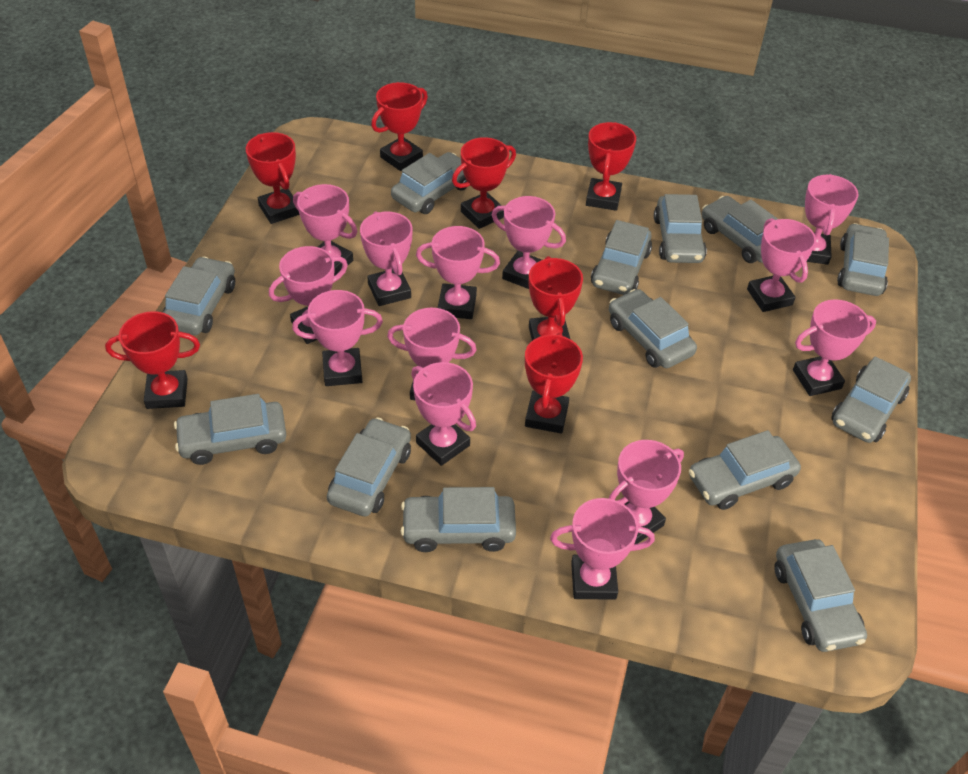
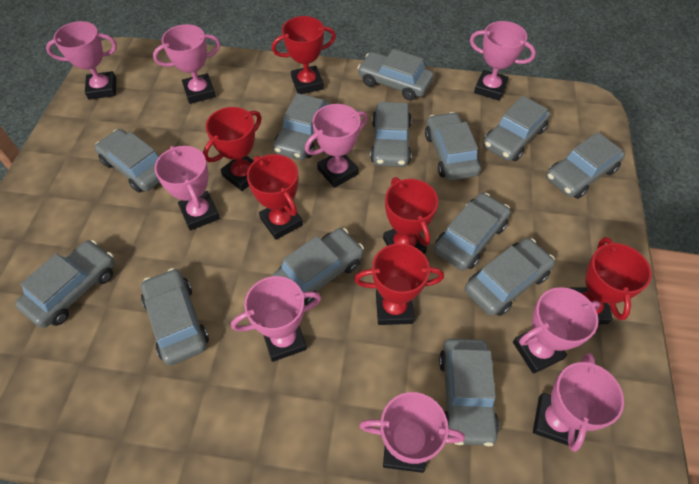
pink trophy: 13 -> 9
red trophy: 7 -> 6

